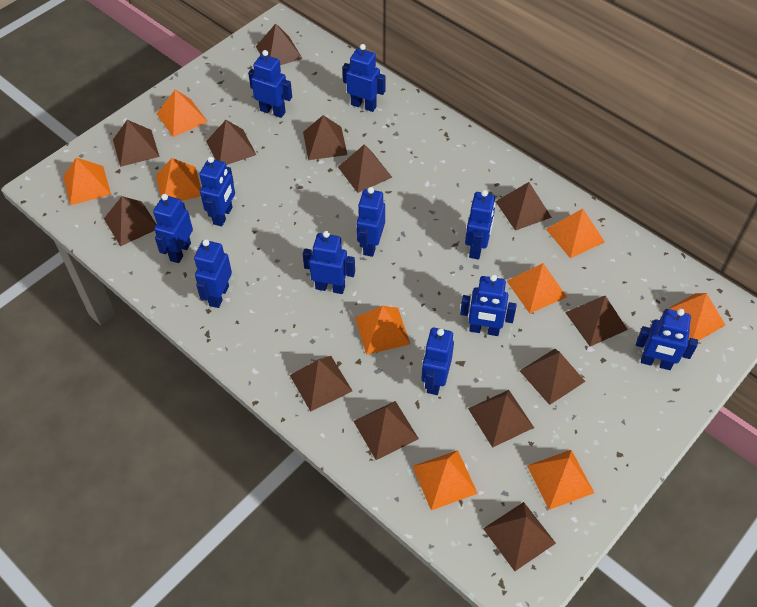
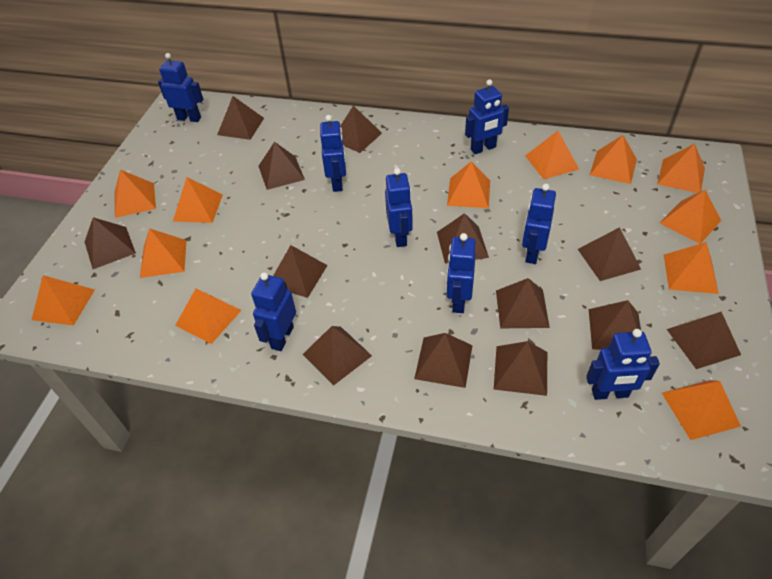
blue robot: 11 -> 8
orange pyramid: 9 -> 12

